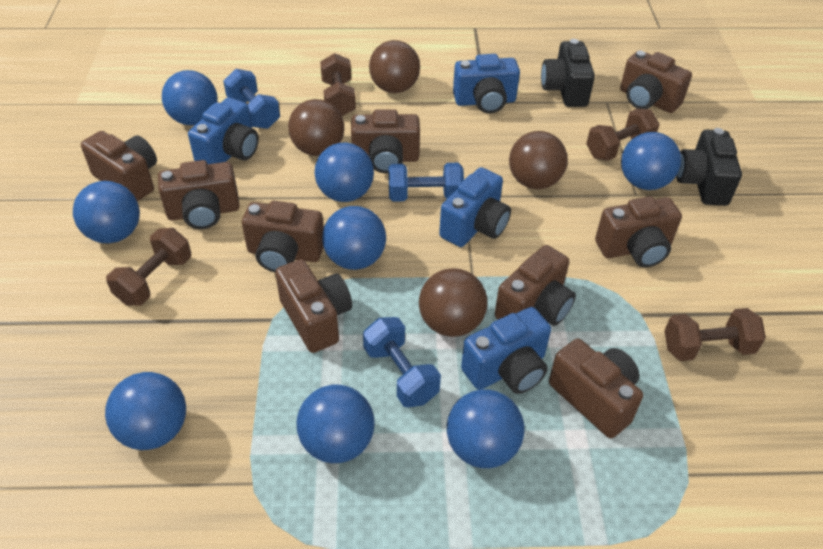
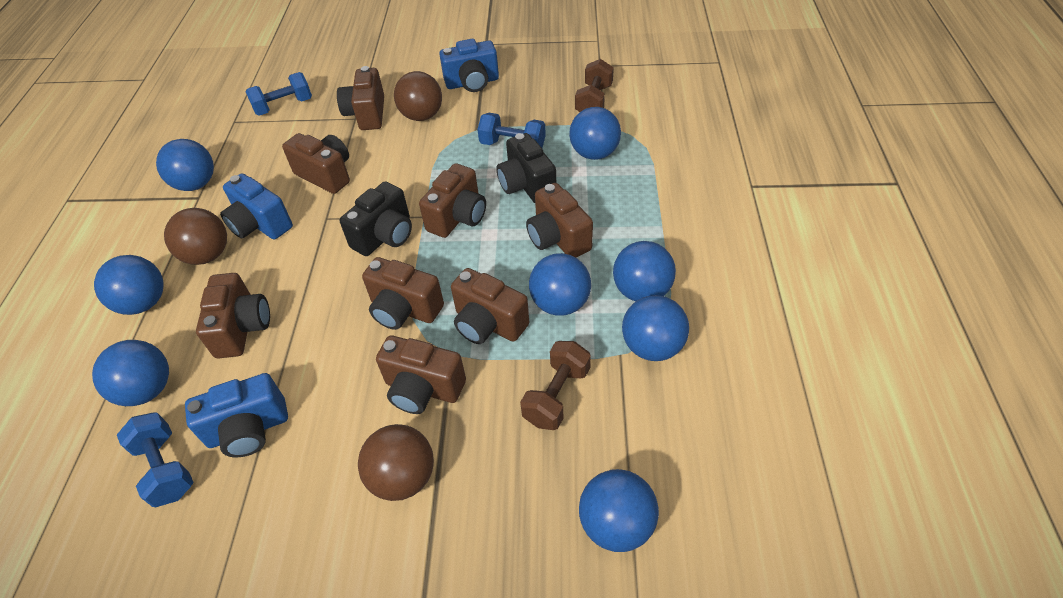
blue camera: 4 -> 3
brown ball: 4 -> 3
brown camera: 9 -> 8
brown dumbbell: 4 -> 2

